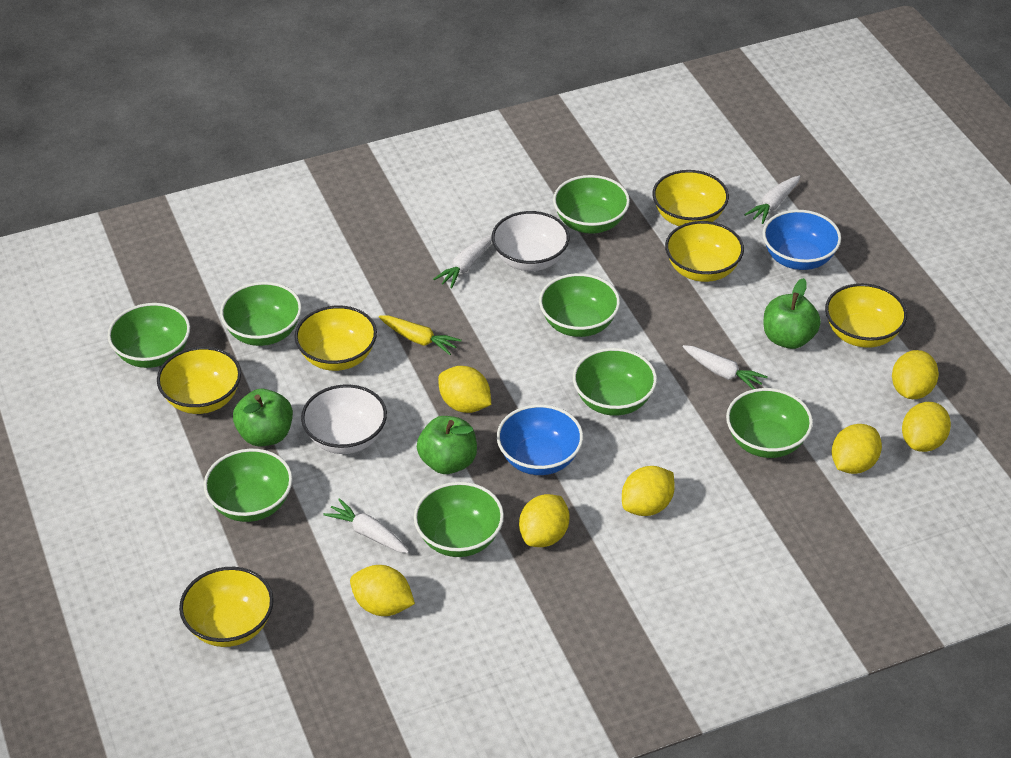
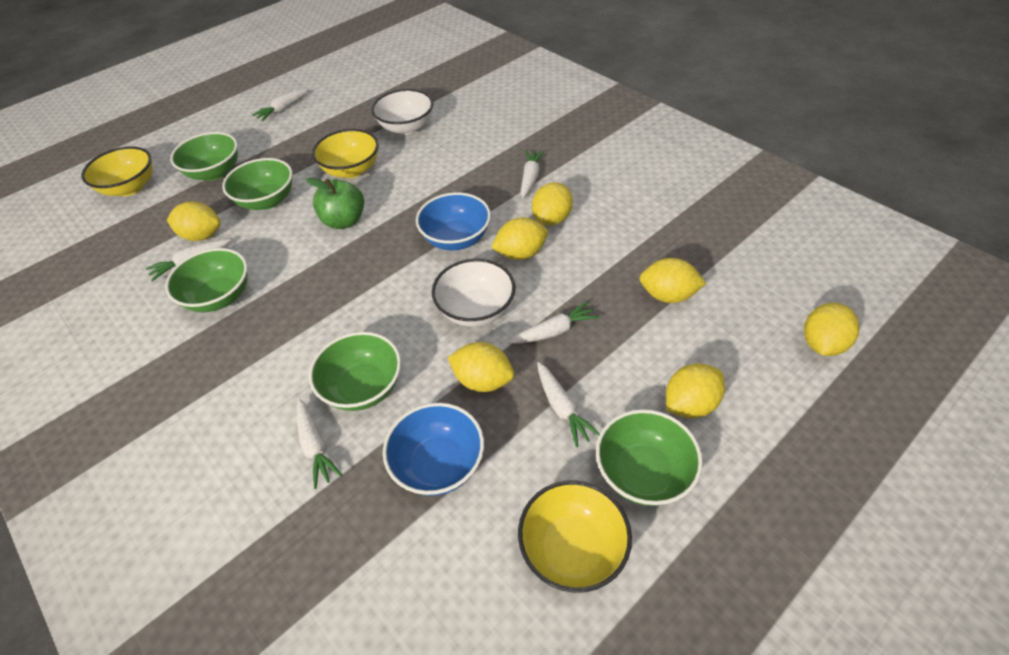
green apple: 3 -> 1
green bowl: 8 -> 5
white carrot: 4 -> 6
yellow bowl: 6 -> 3
yellow carrot: 1 -> 0

